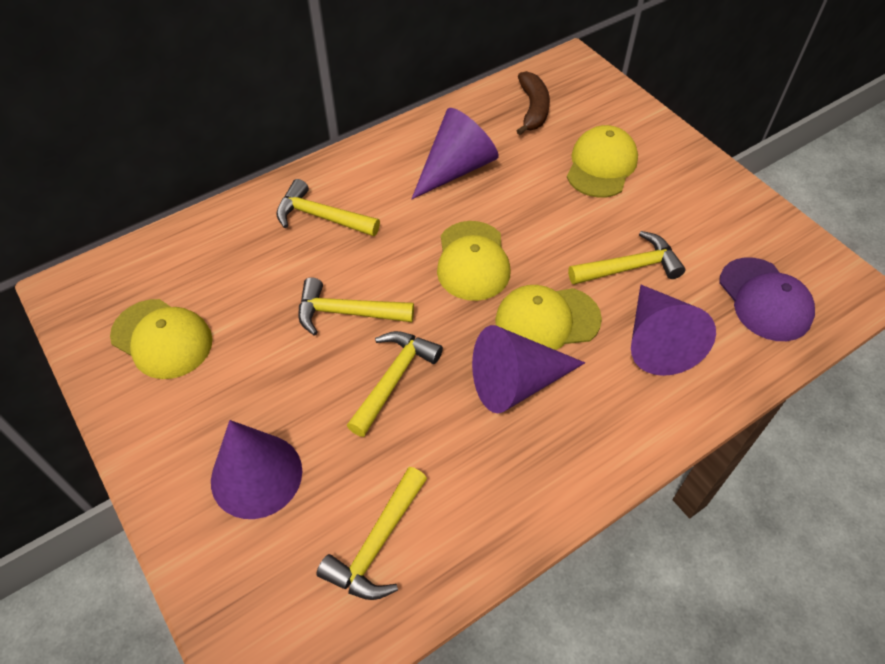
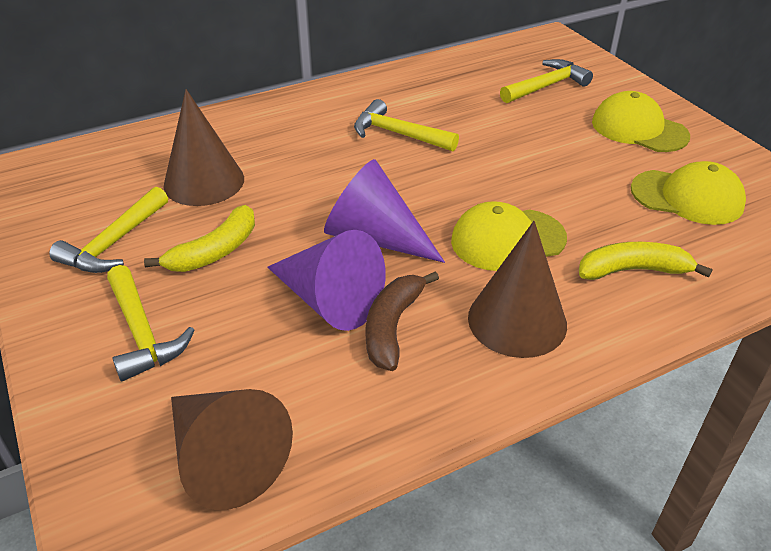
brown cone: 0 -> 3
purple cap: 1 -> 0
purple cone: 4 -> 2
yellow banana: 0 -> 2
yellow cap: 4 -> 3
yellow hammer: 5 -> 4

